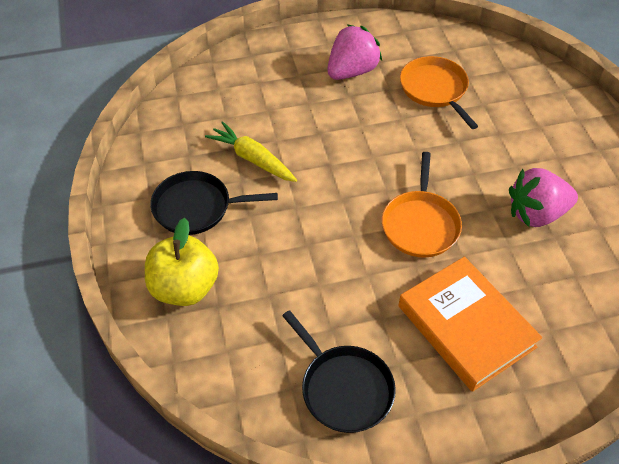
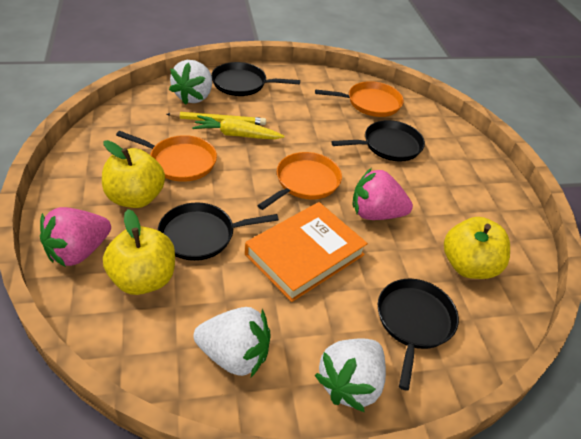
black pan: 2 -> 4
orange pan: 2 -> 3
white strawberry: 0 -> 3
yellow apple: 1 -> 3
yellow pencil: 0 -> 1

